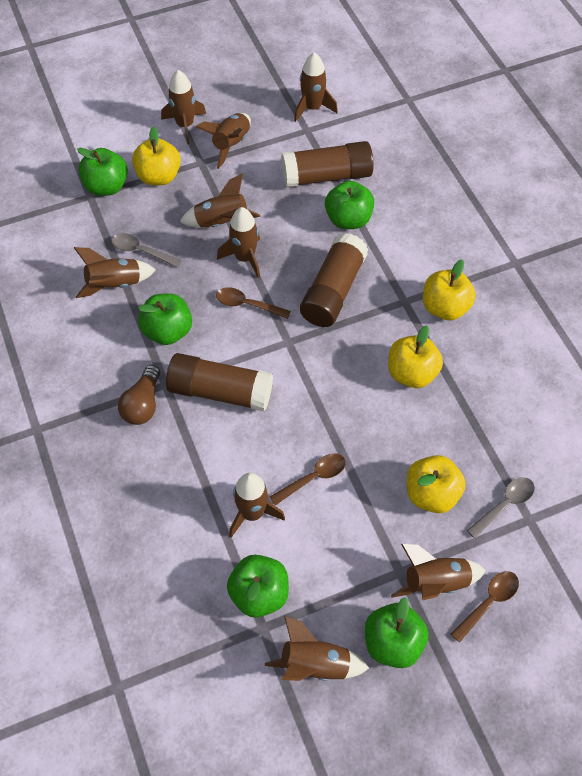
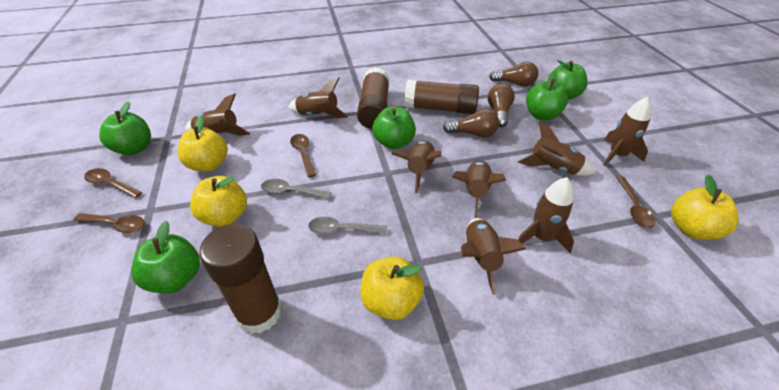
brown light bulb: 1 -> 3
brown rocket: 9 -> 8
brown spoon: 3 -> 4

